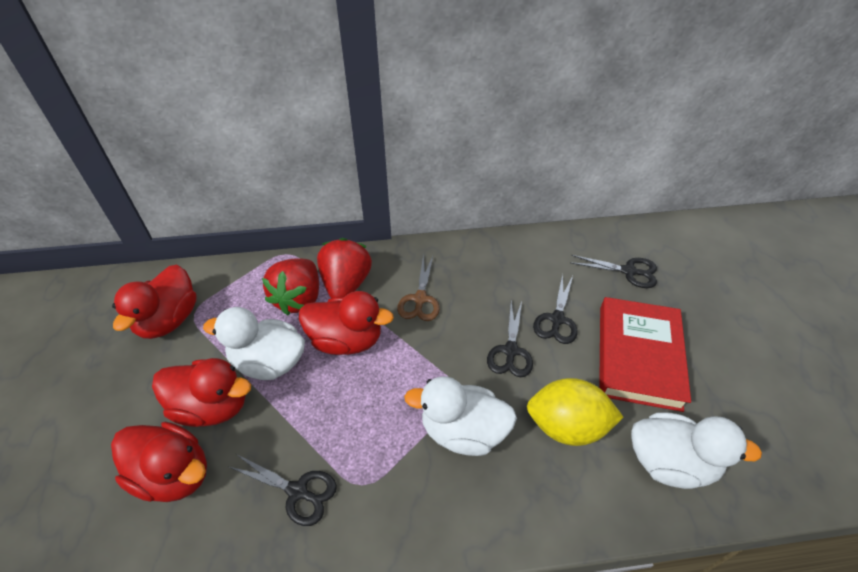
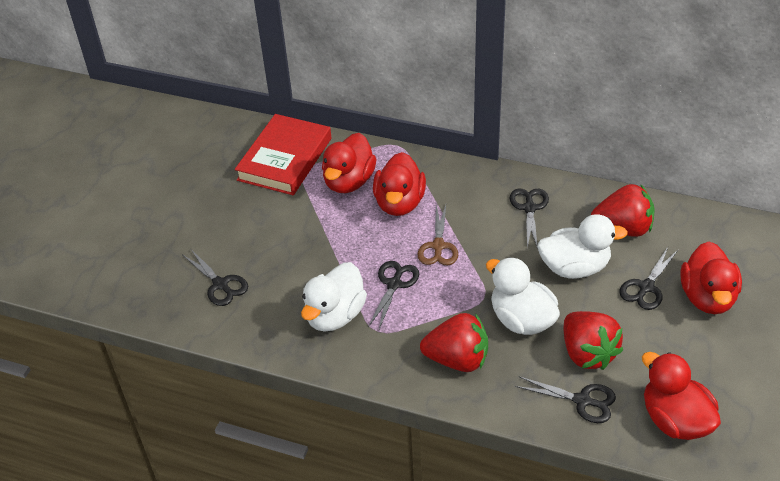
black scissors: 4 -> 5
red strawberry: 2 -> 3
yellow lemon: 1 -> 0

